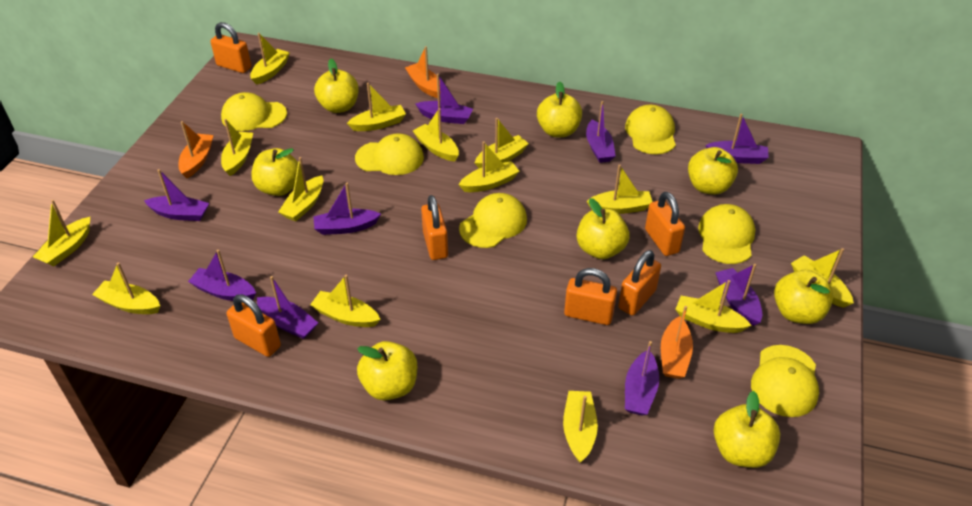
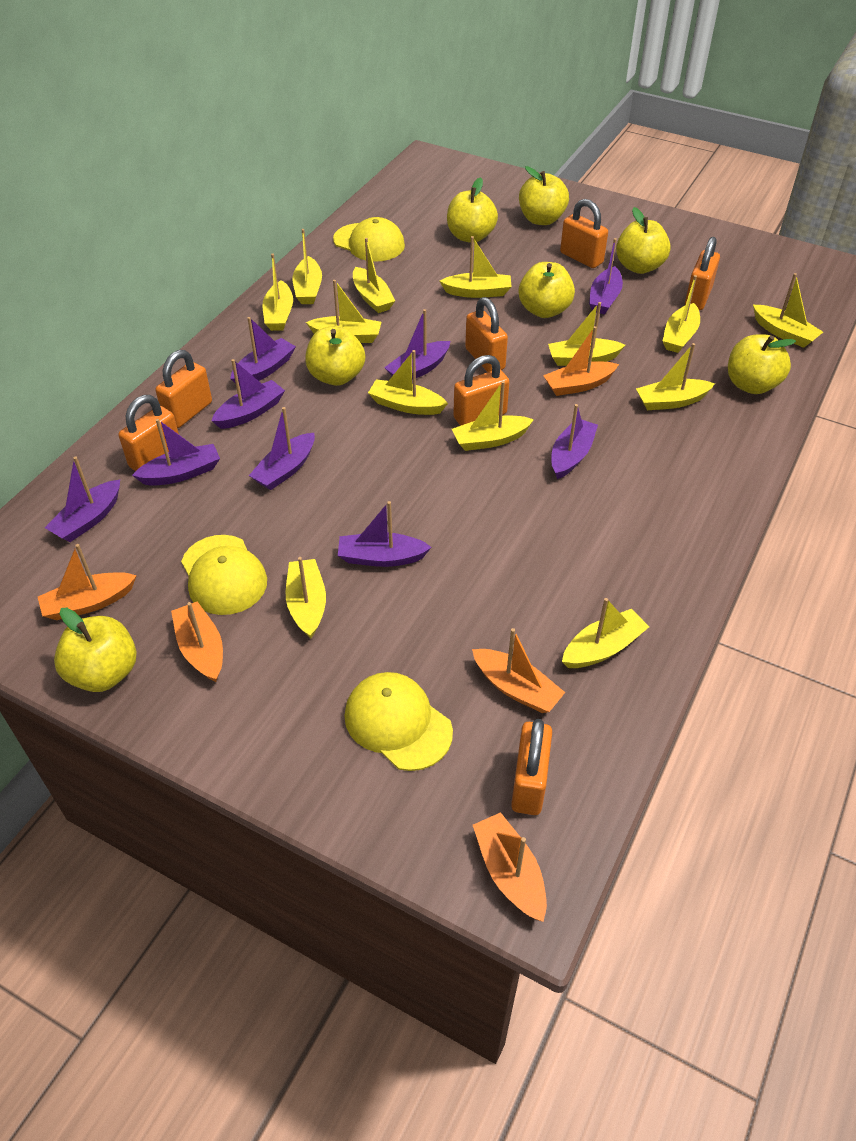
orange boat: 3 -> 5
orange padlock: 6 -> 7
yellow apple: 8 -> 7
yellow boat: 14 -> 13
yellow cap: 6 -> 3

